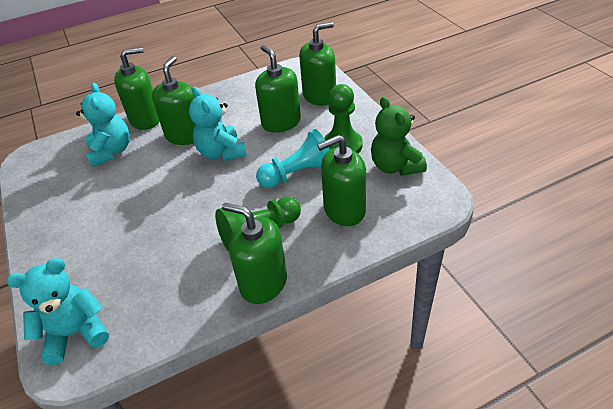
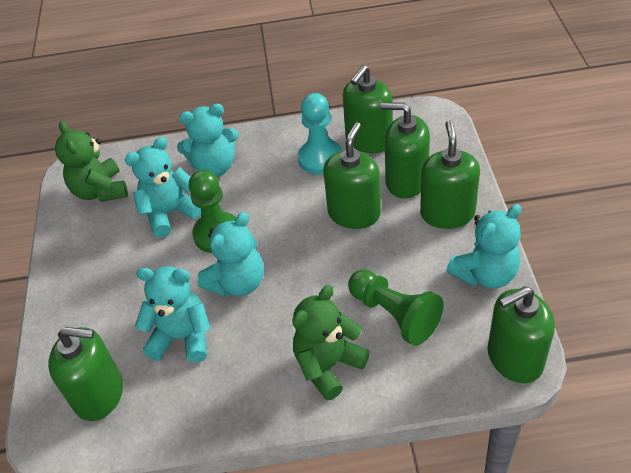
green teddy bear: 1 -> 2
turquoise teddy bear: 3 -> 5

